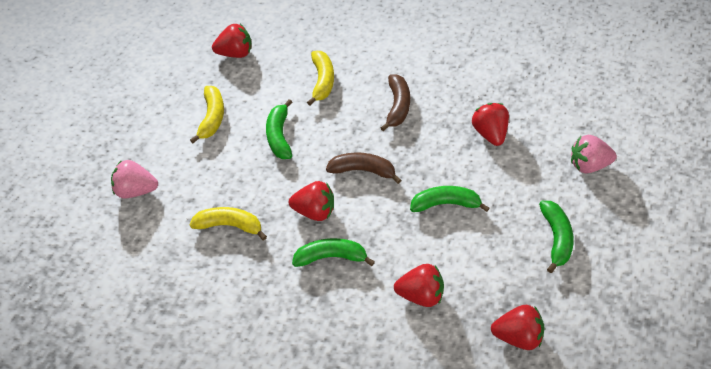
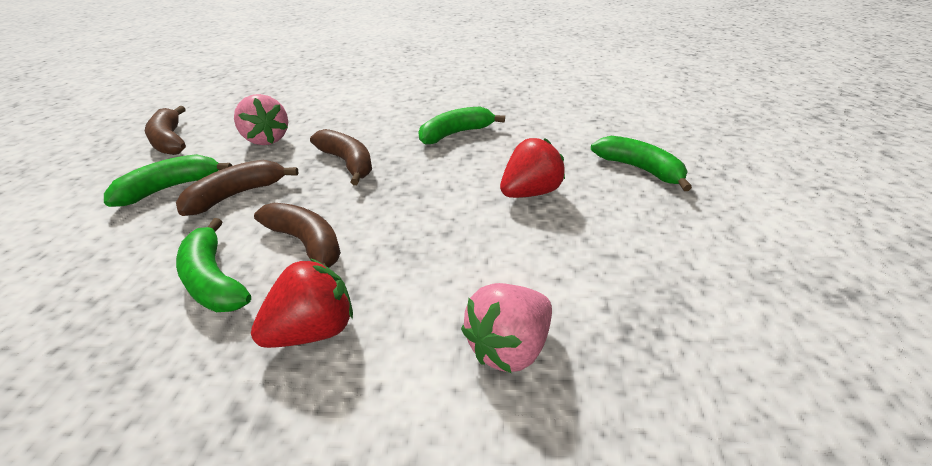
brown banana: 2 -> 4
red strawberry: 5 -> 2
yellow banana: 3 -> 0

